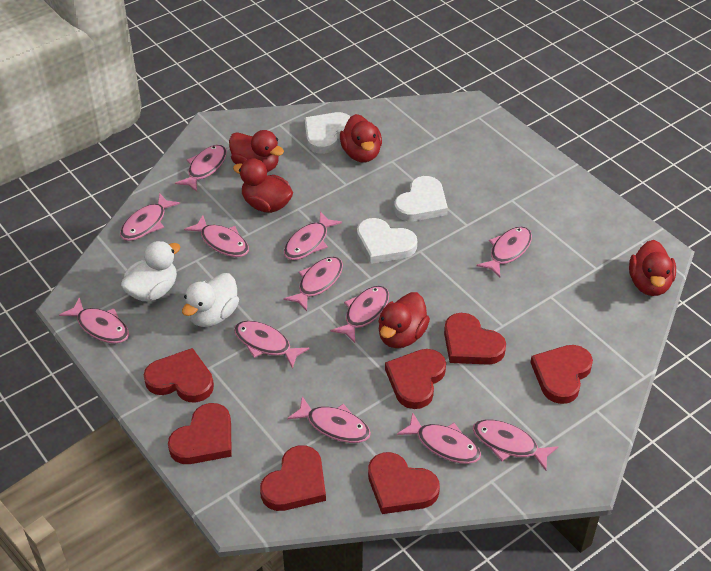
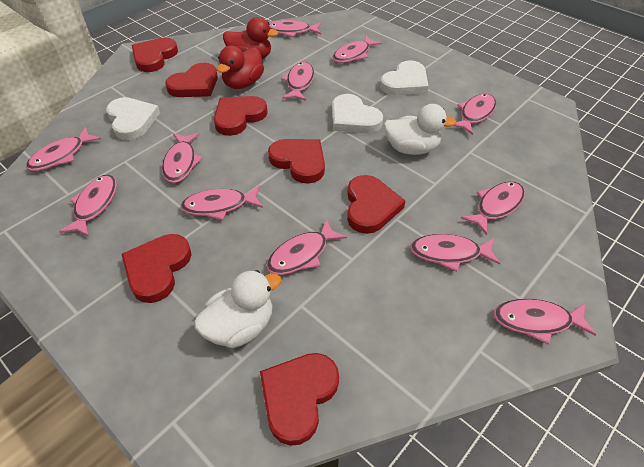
red duck: 5 -> 2

